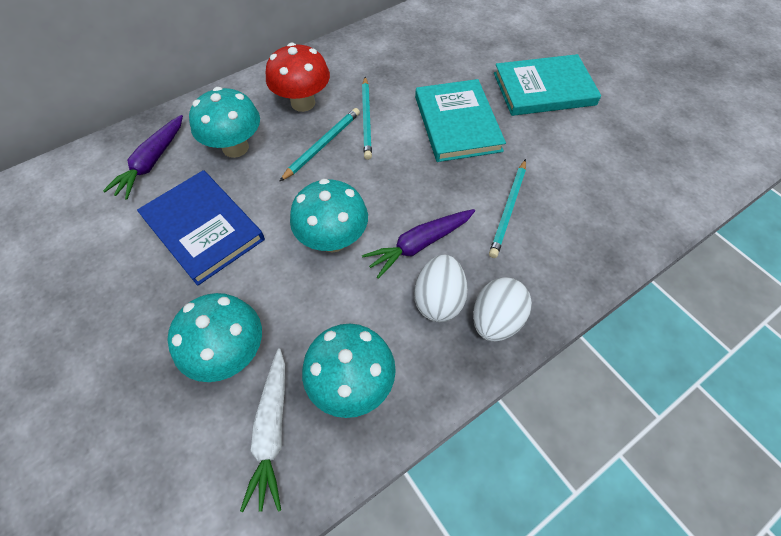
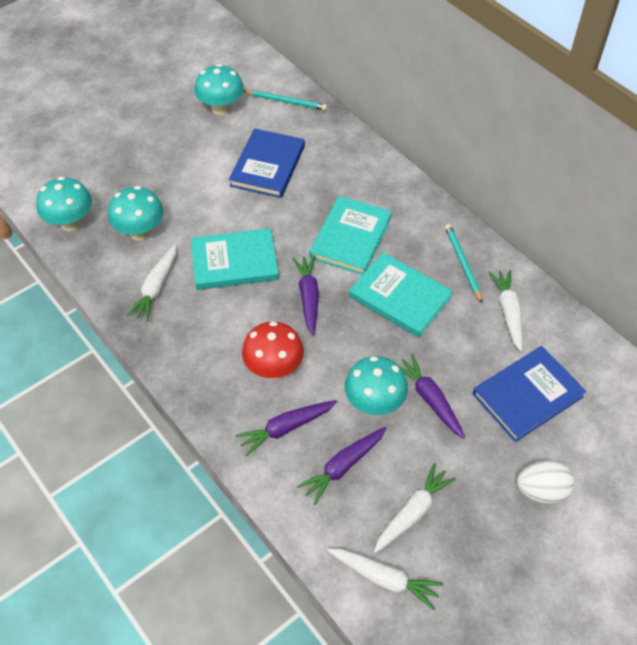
blue book: 1 -> 2
purple carrot: 2 -> 4
turquoise book: 2 -> 3
turquoise pencil: 3 -> 2
white carrot: 1 -> 4
white egg: 2 -> 1

